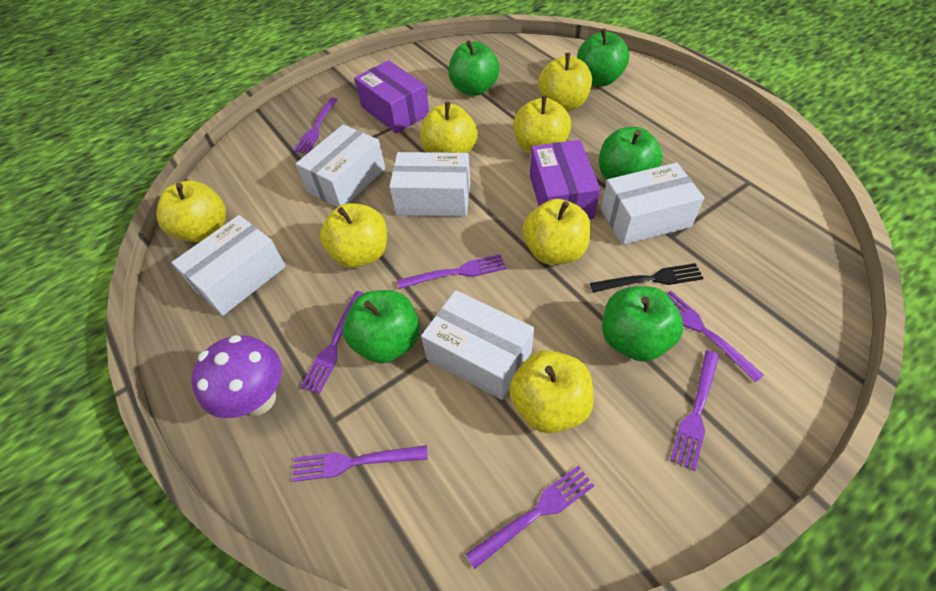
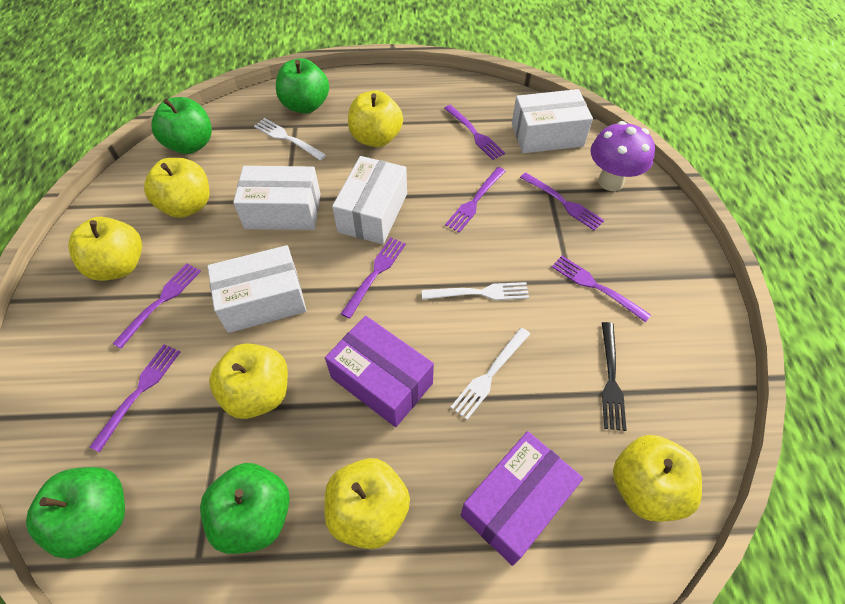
green apple: 5 -> 4
white box: 5 -> 4
white fork: 0 -> 3
yellow apple: 7 -> 6

